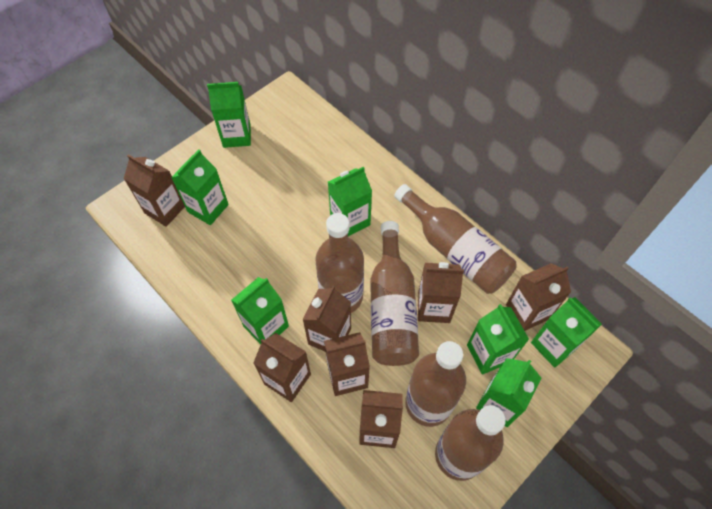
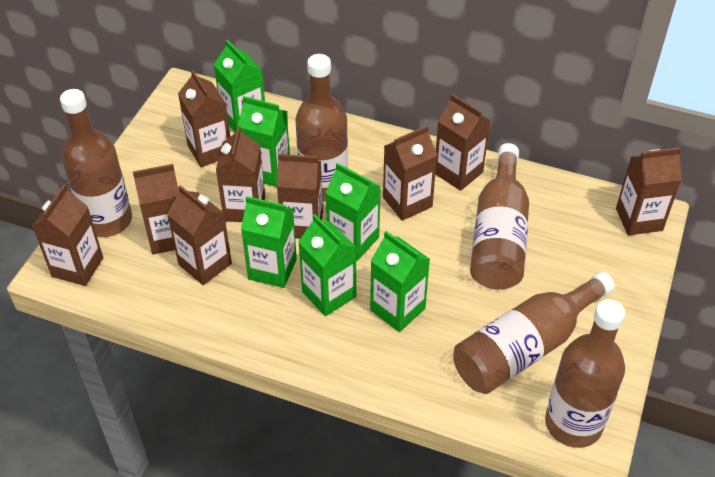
brown carton: 7 -> 9
green carton: 7 -> 6

